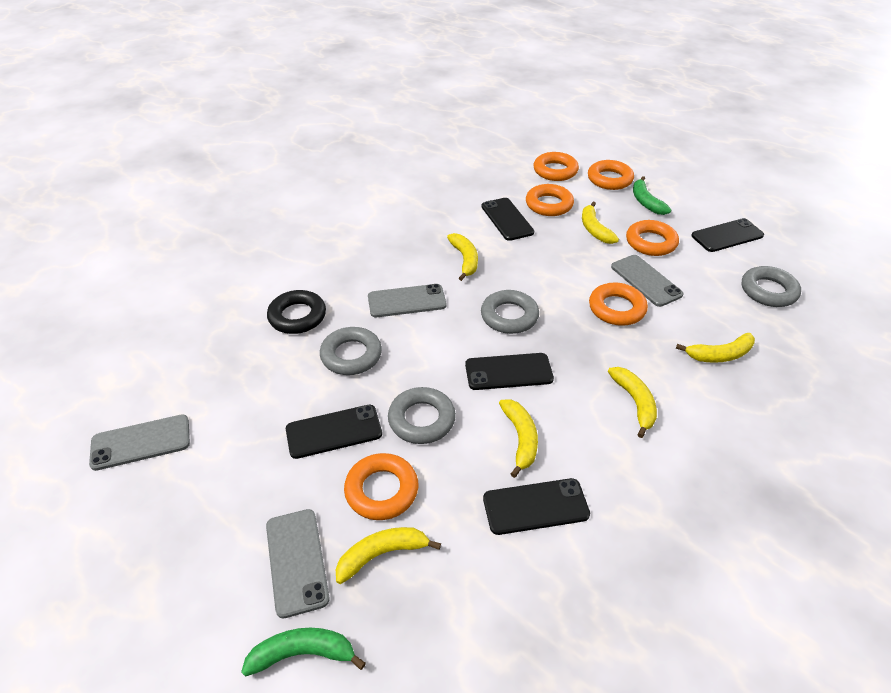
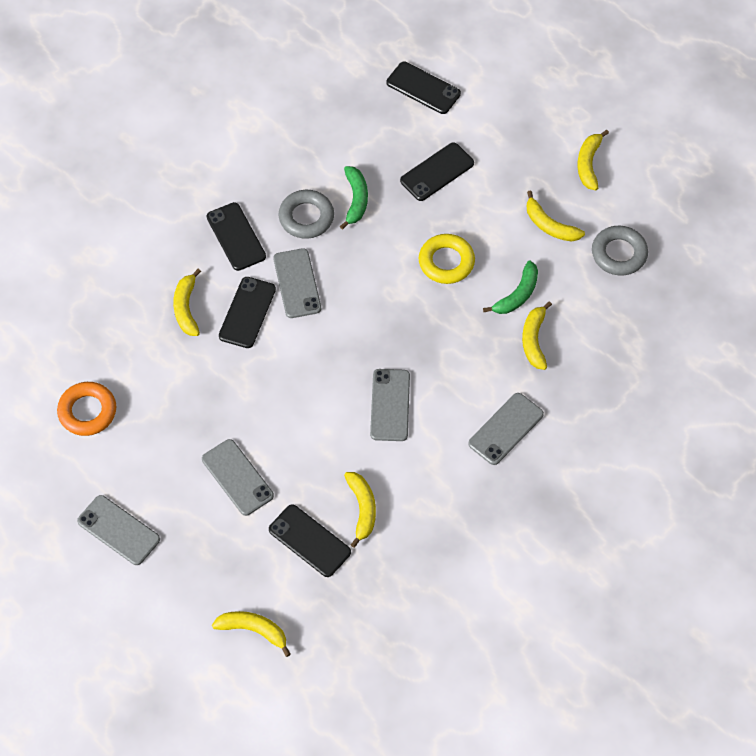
black ring: 1 -> 0
grey phone: 4 -> 5
grey ring: 4 -> 2
orange ring: 6 -> 1
yellow ring: 0 -> 1

